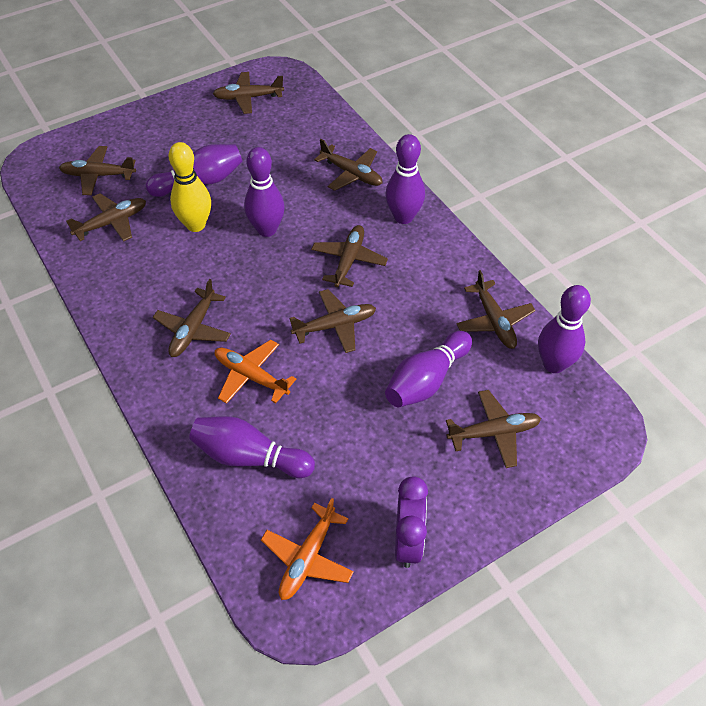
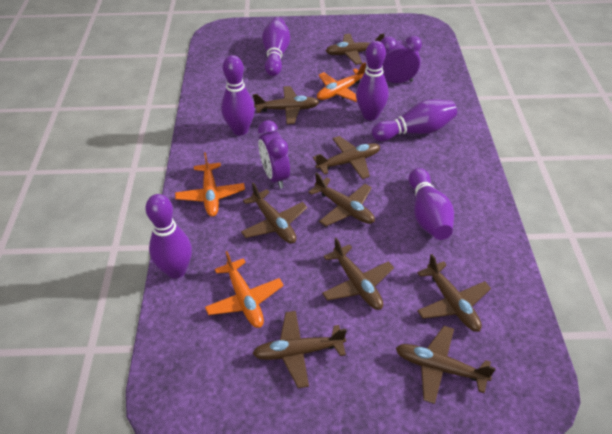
orange plane: 2 -> 3
purple clock: 1 -> 2
yellow bowling pin: 1 -> 0

